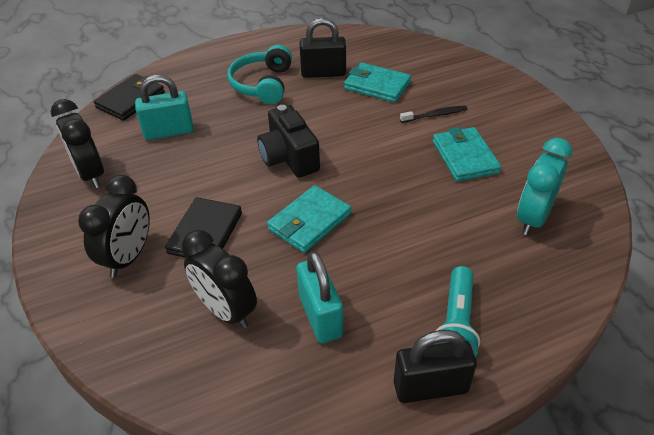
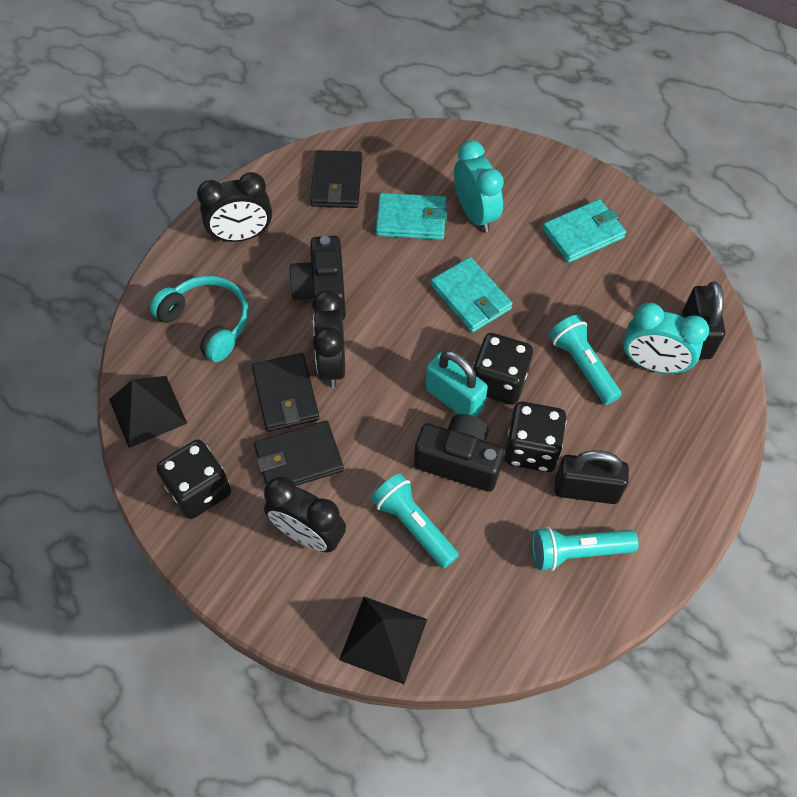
black camera: 1 -> 2
black dice: 0 -> 3
black pyramid: 0 -> 2
black toothbrush: 1 -> 0
black wallet: 2 -> 3
turquoise clock: 1 -> 2
turquoise flashlight: 1 -> 3
turquoise padlock: 2 -> 1

